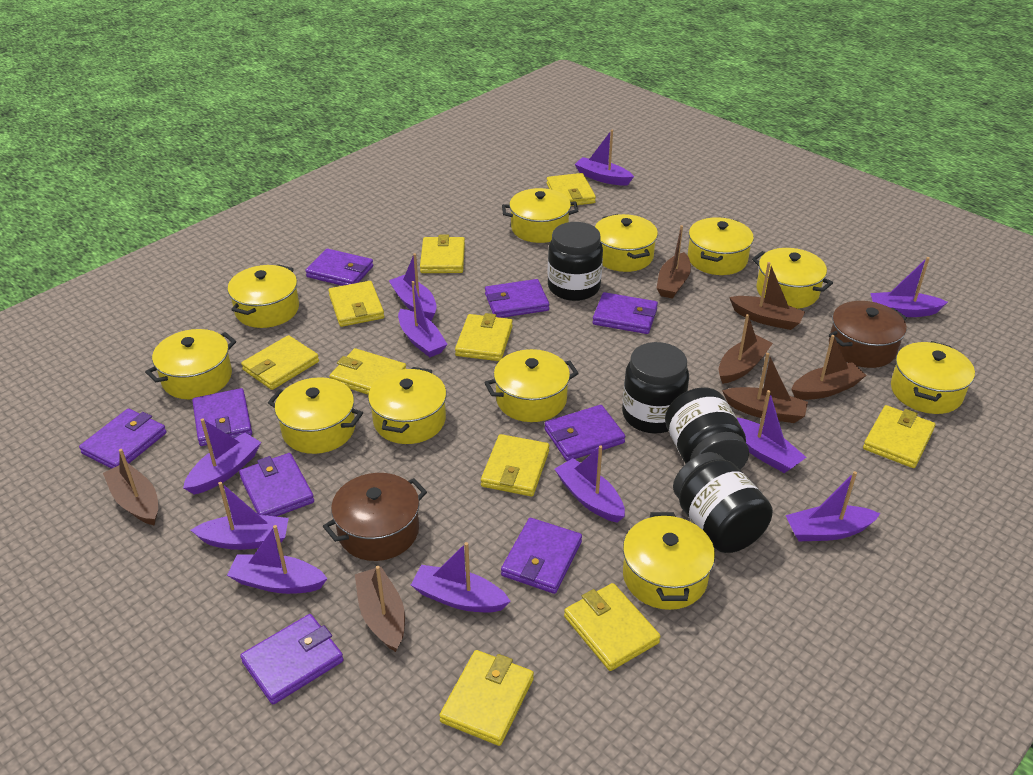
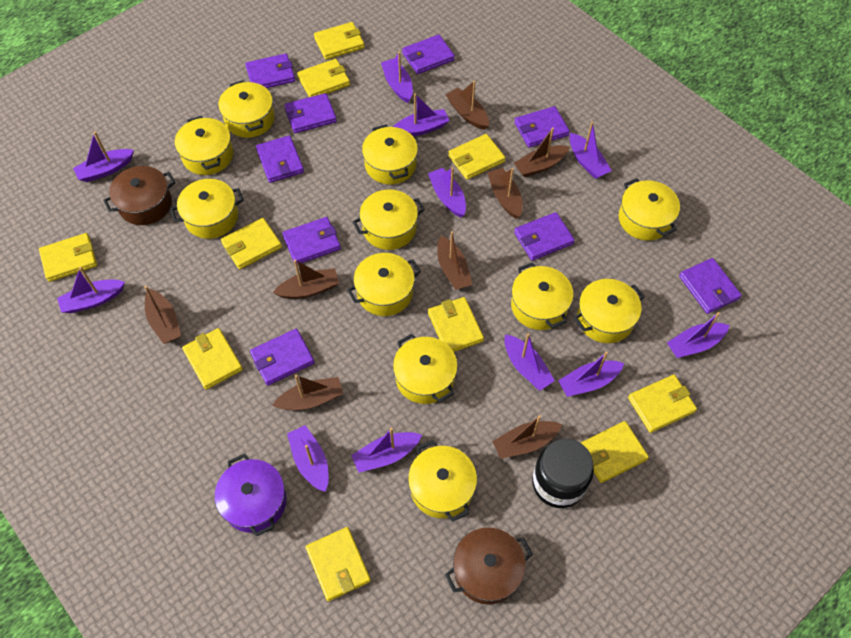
black jar: 4 -> 1
brown boat: 7 -> 8
purple pot: 0 -> 1

